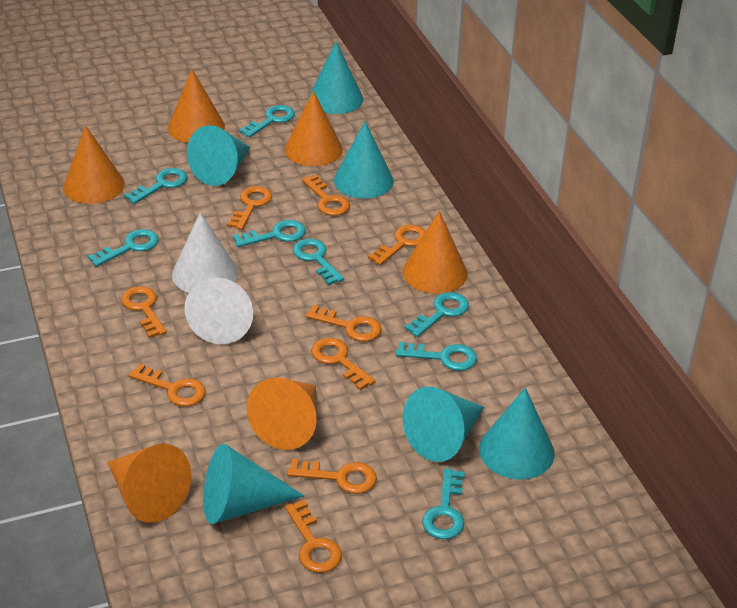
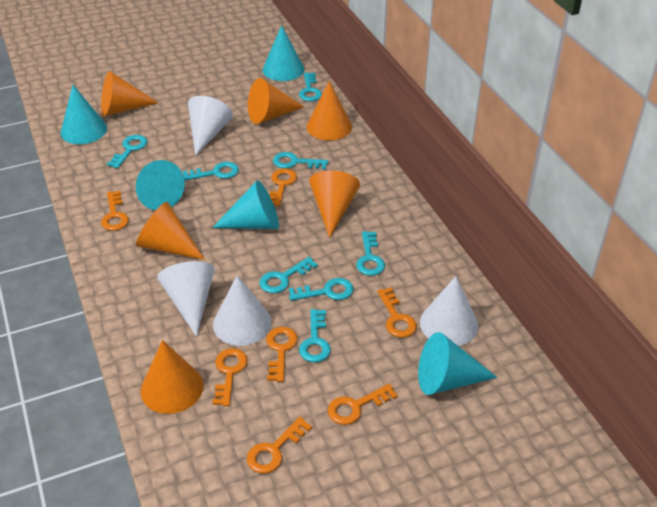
orange key: 9 -> 7
turquoise cone: 6 -> 5
white cone: 2 -> 4

